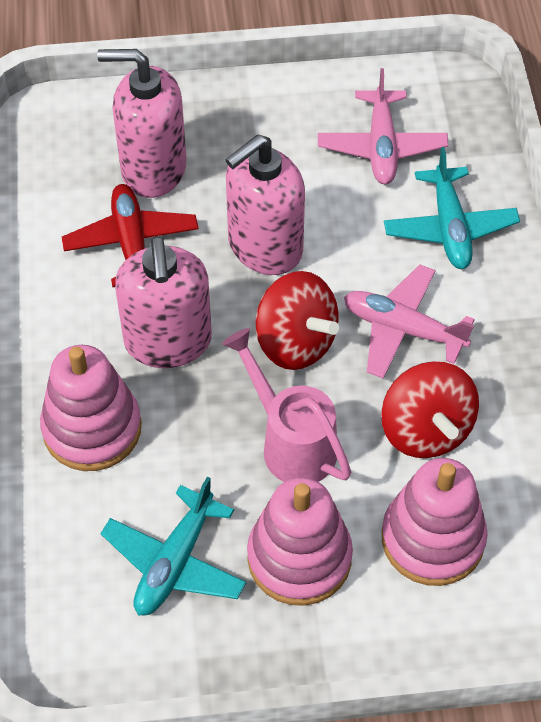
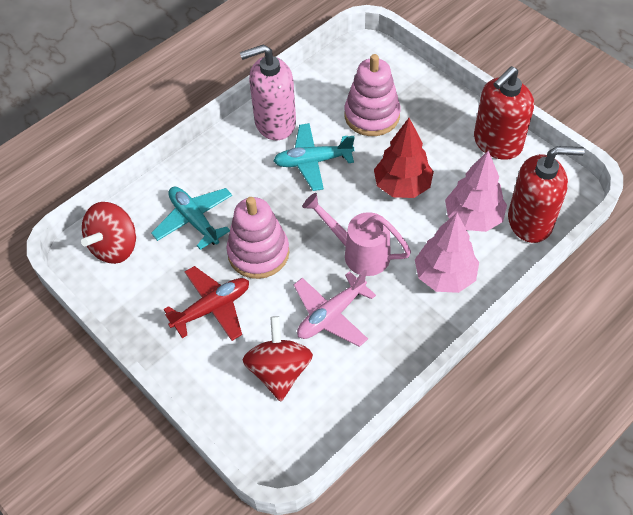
pink plane: 2 -> 1
pink soap dispenser: 3 -> 1
pink stacking toy: 3 -> 2
pink tree: 0 -> 2
red soap dispenser: 0 -> 2
red tree: 0 -> 1

